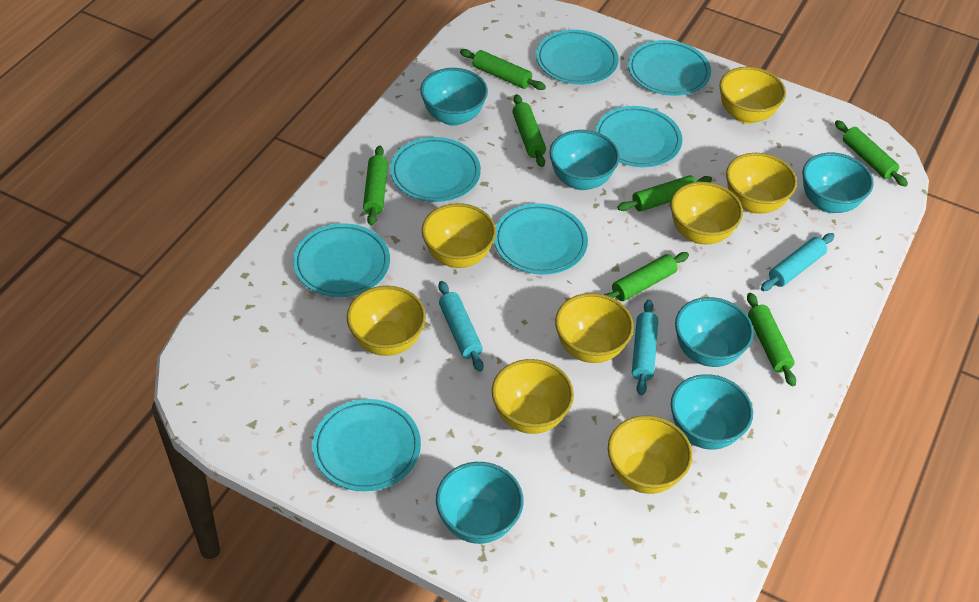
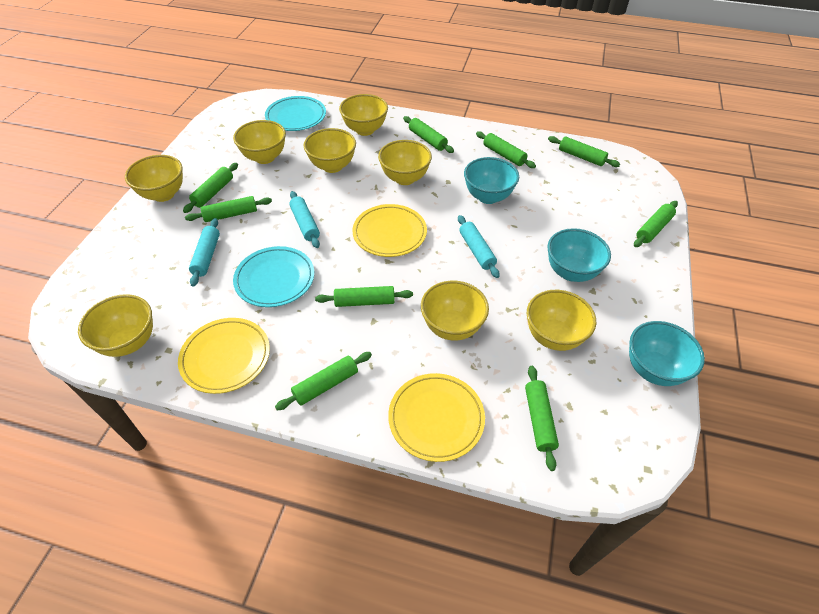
green rolling pin: 7 -> 9
turquoise bowl: 6 -> 3
turquoise plate: 7 -> 2
yellow plate: 0 -> 3

